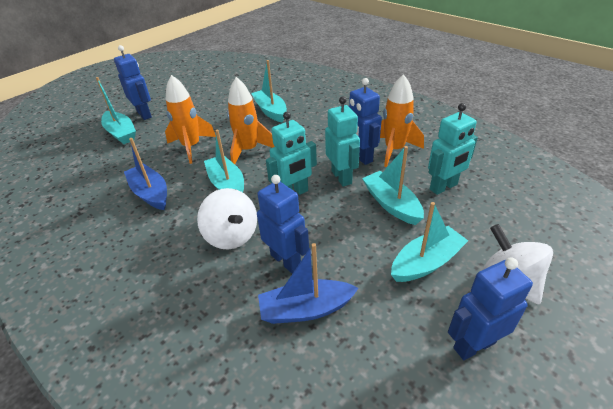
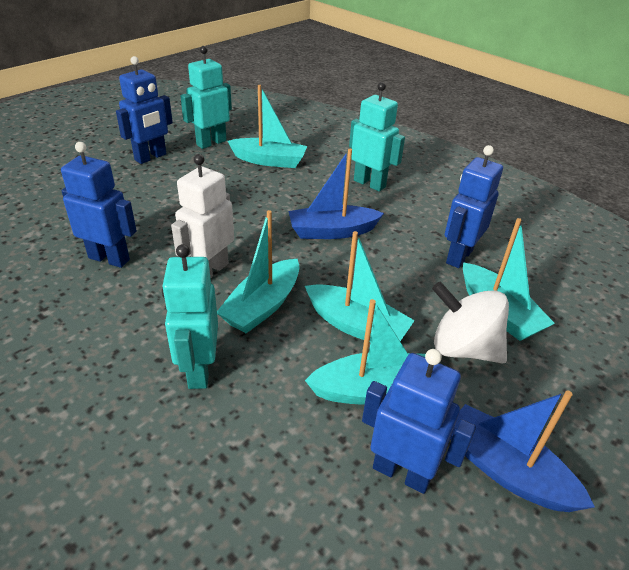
orange rocket: 3 -> 0
white robot: 0 -> 1
white spinning top: 2 -> 1

